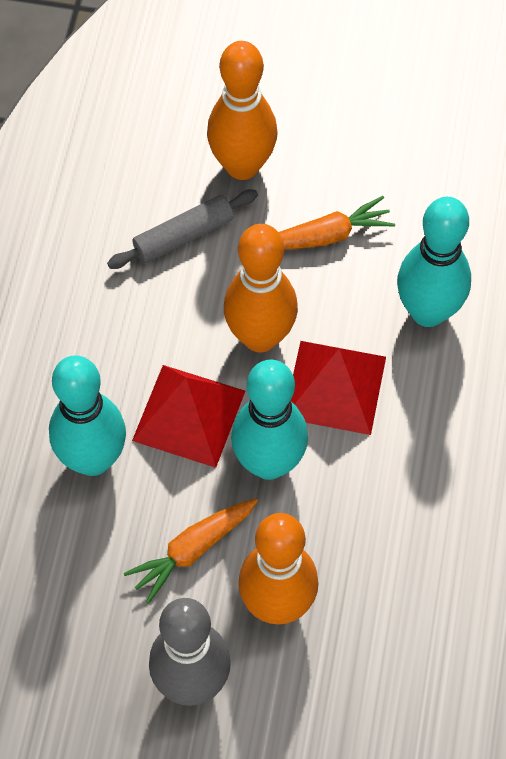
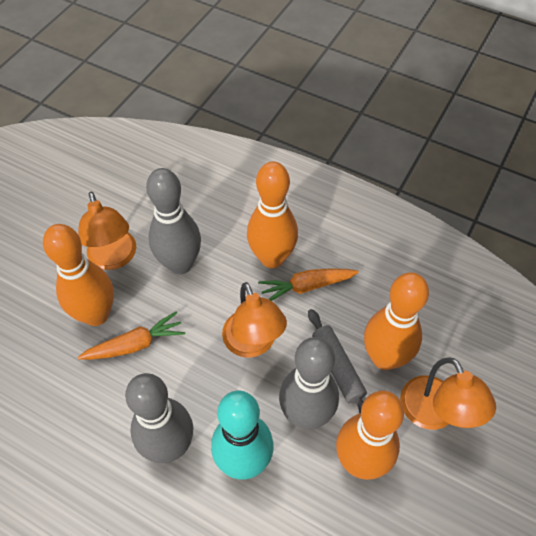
grey bowling pin: 1 -> 3
orange bowling pin: 3 -> 4
orange lamp: 0 -> 3
red pyramid: 2 -> 0
turquoise bowling pin: 3 -> 1

